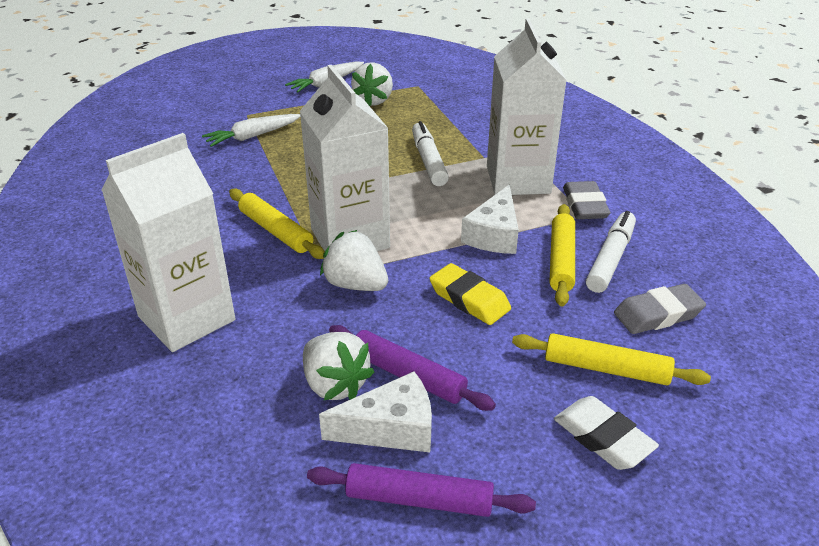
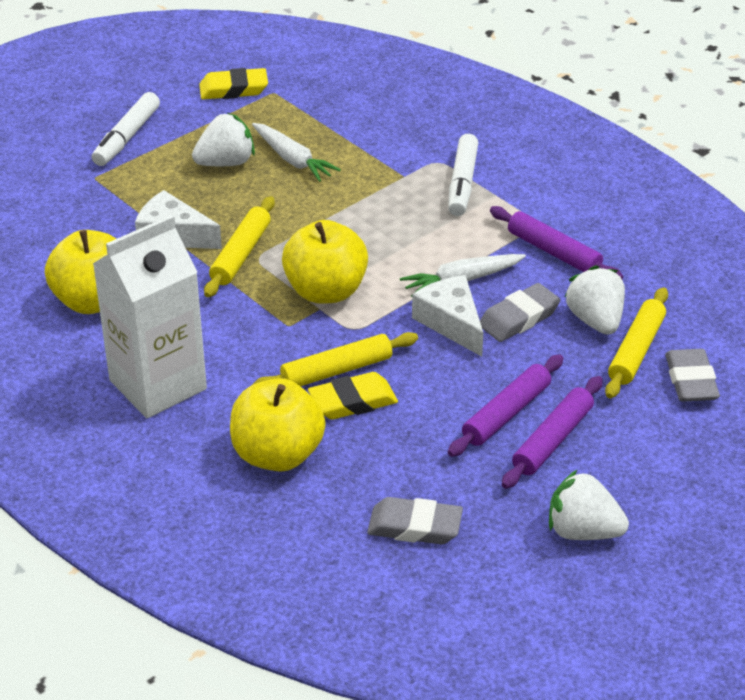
grey eraser: 2 -> 3
purple rolling pin: 2 -> 3
white carton: 3 -> 1
white eraser: 1 -> 0
yellow apple: 0 -> 3
yellow eraser: 1 -> 2

